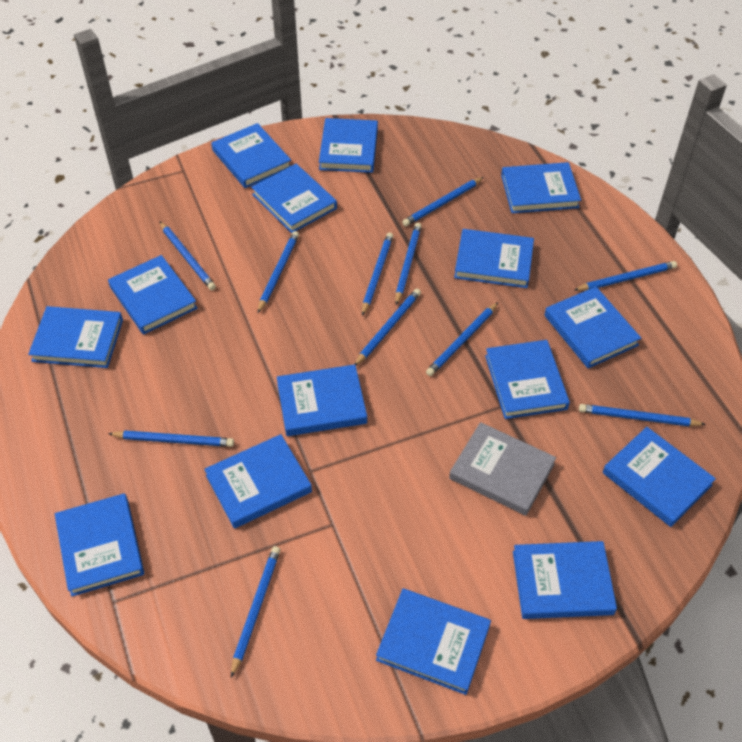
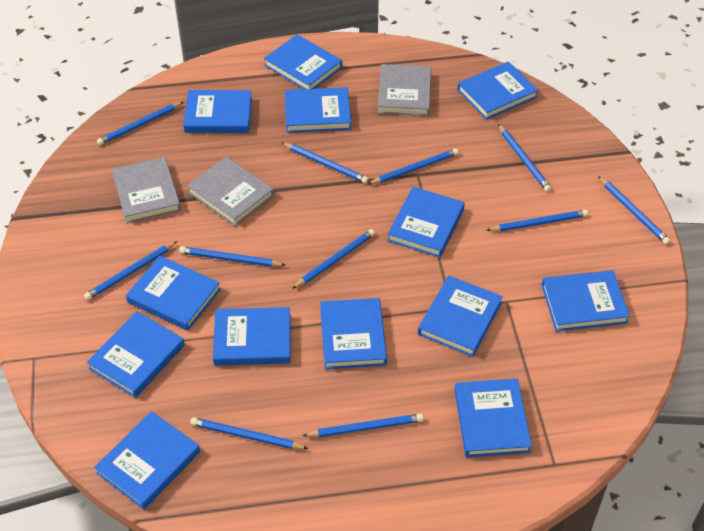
blue book: 15 -> 13
grey book: 1 -> 3

